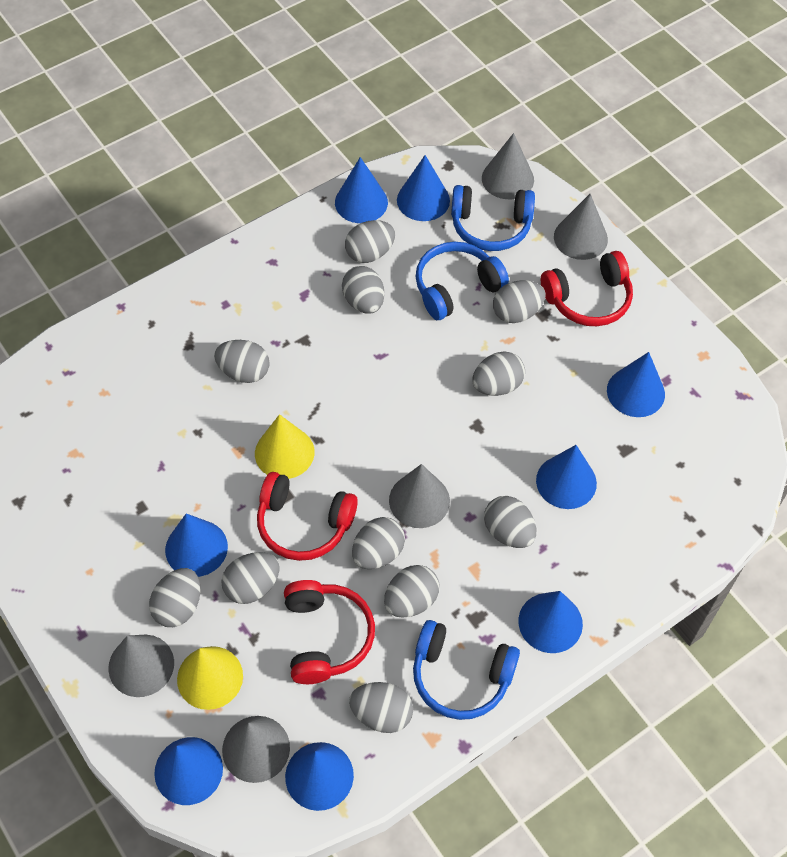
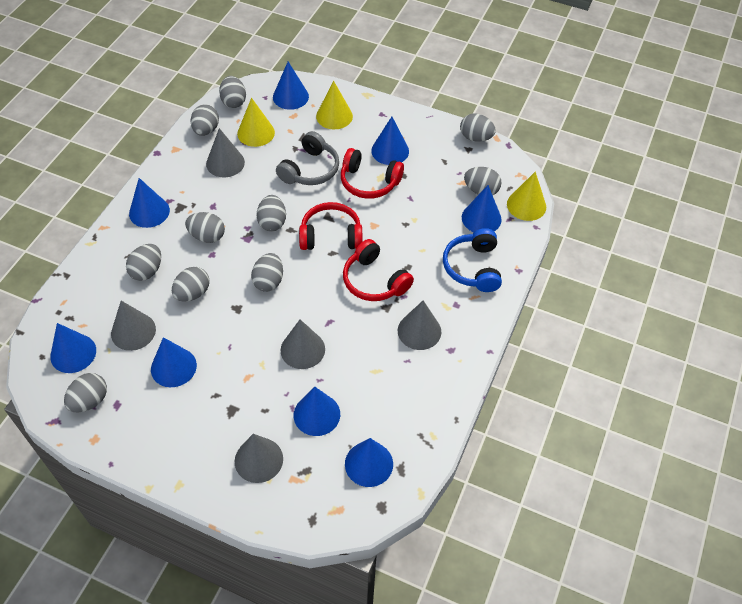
blue headphones: 3 -> 1
grey egg: 11 -> 10
grey headphones: 0 -> 1
yellow cone: 2 -> 3

